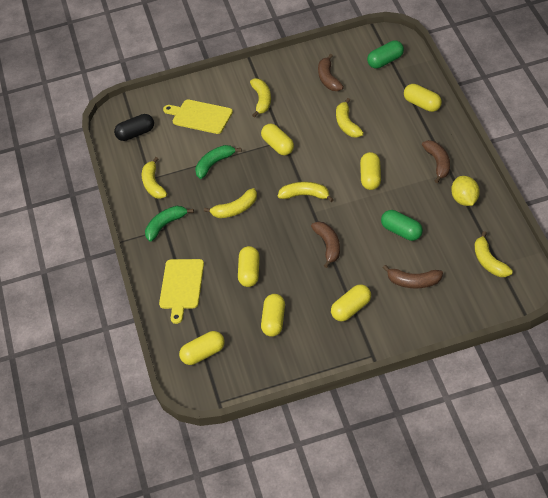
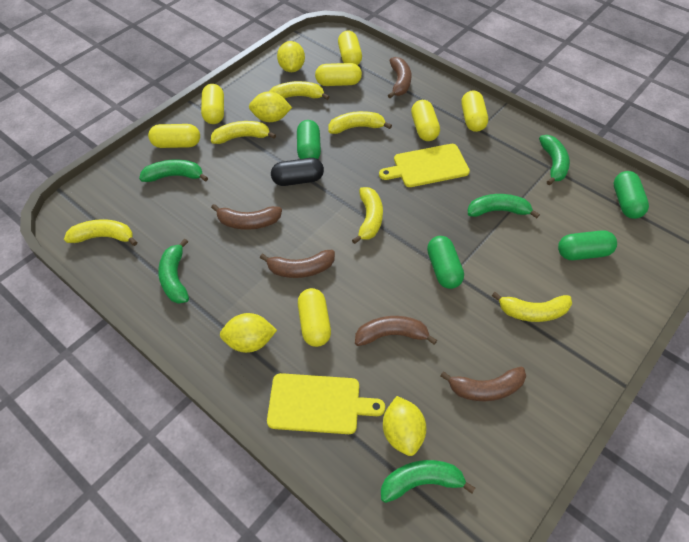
brown banana: 4 -> 5
green banana: 2 -> 5
green capsule: 2 -> 4
yellow lemon: 1 -> 4

